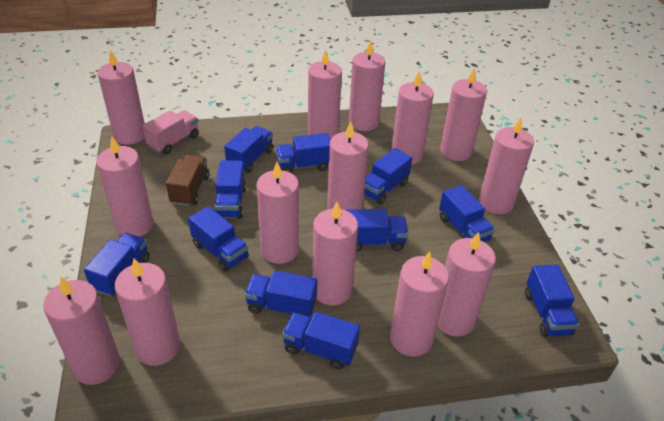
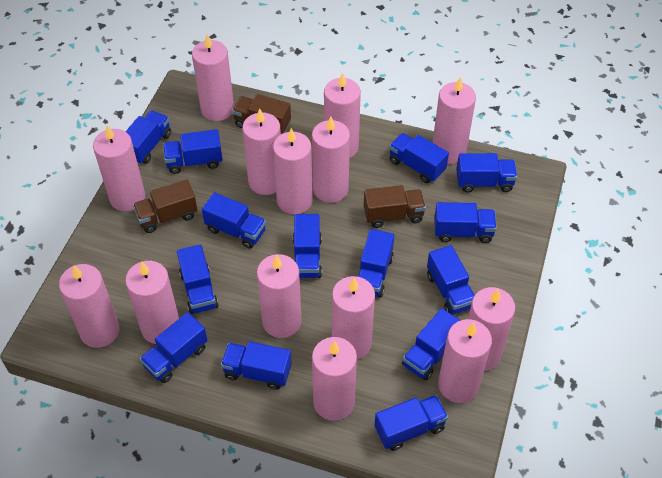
blue truck: 11 -> 14
brown truck: 1 -> 3
pink truck: 1 -> 0

